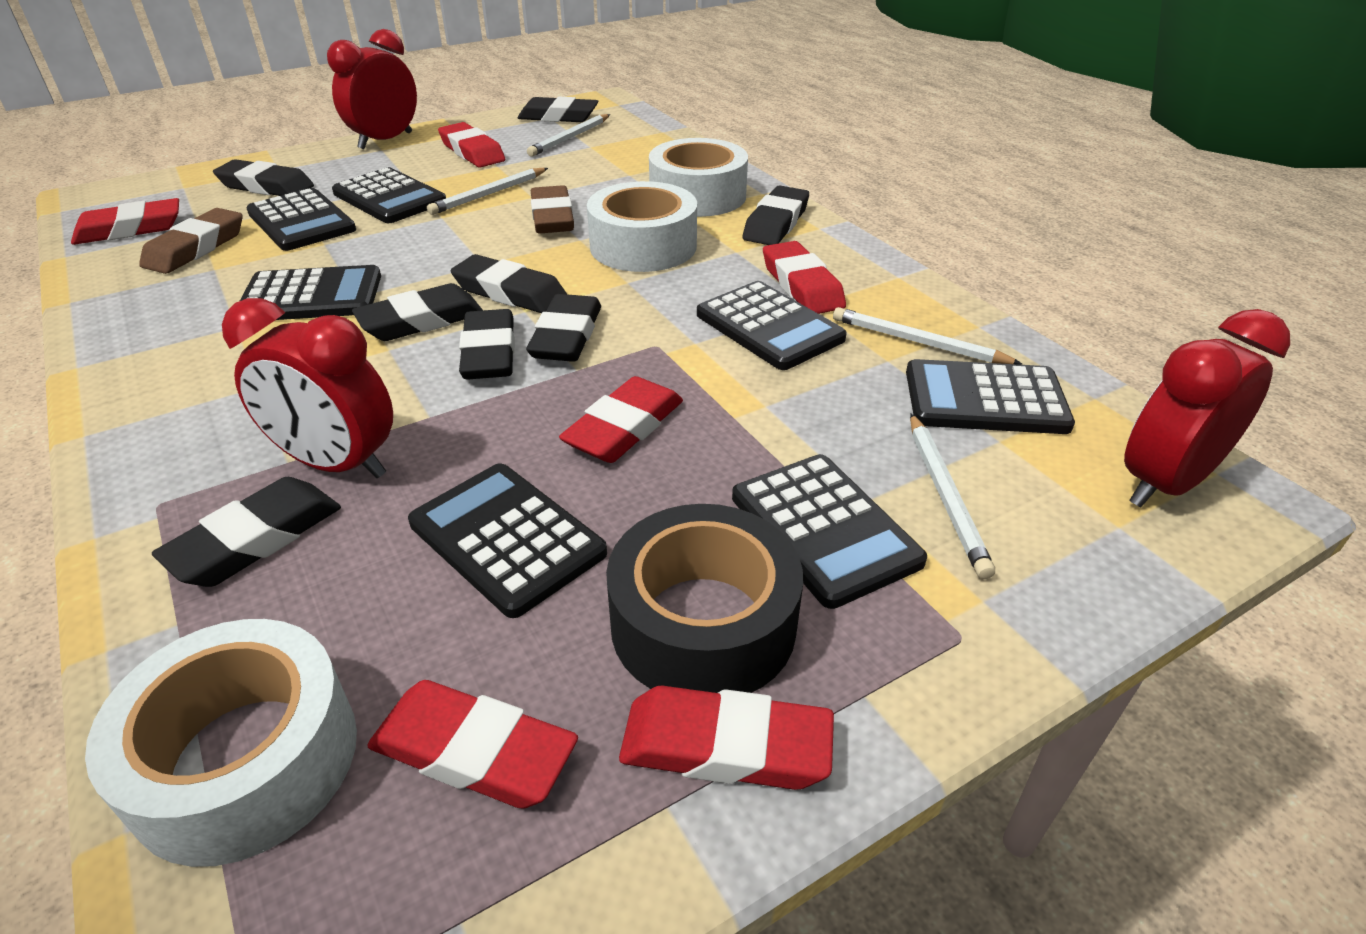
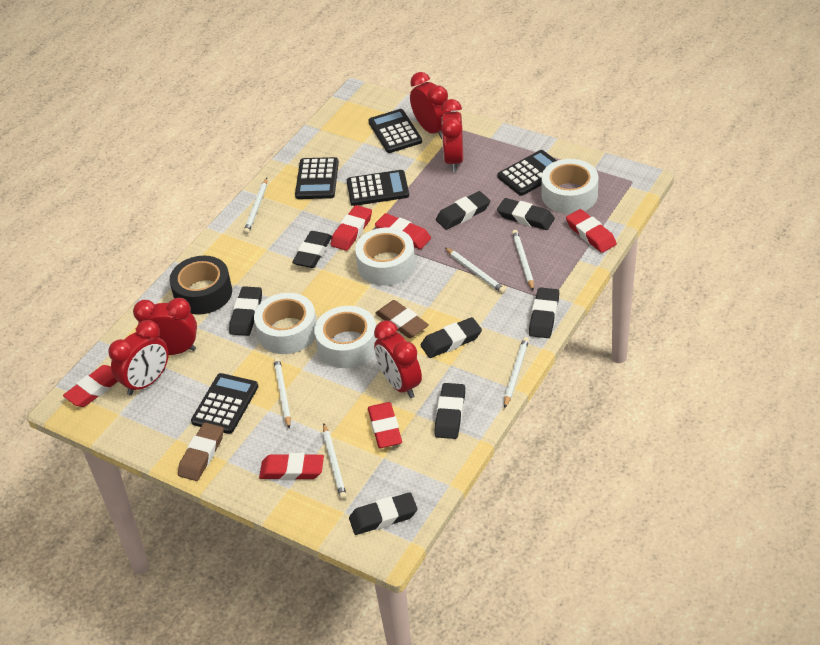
black calculator: 7 -> 5
red clock: 3 -> 5
white pencil: 4 -> 6
white tape: 3 -> 4

